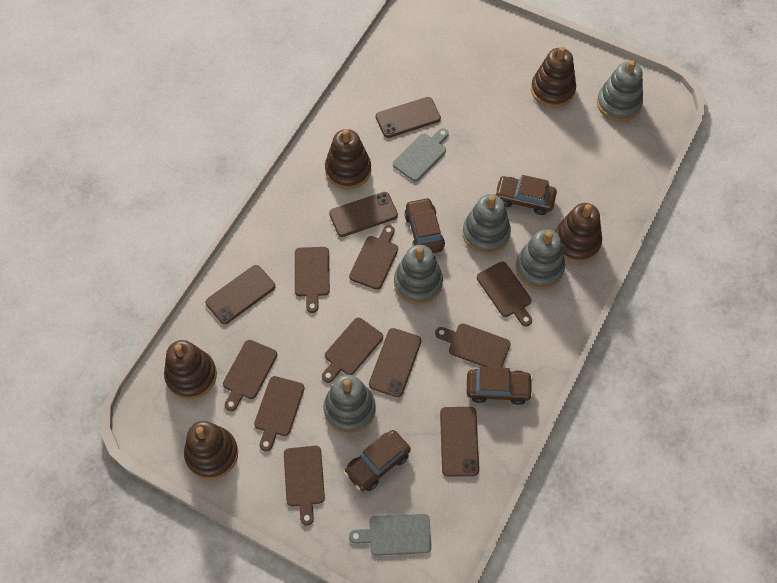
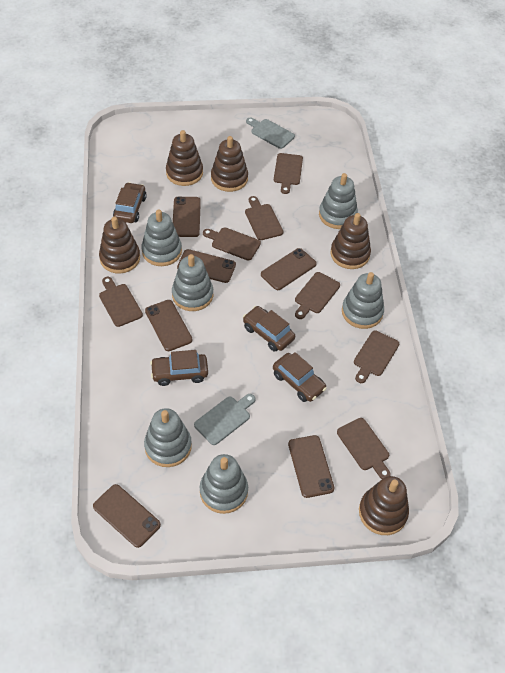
brown cutting board: 8 -> 7
brown phone: 5 -> 6
grey stacking toy: 5 -> 6

